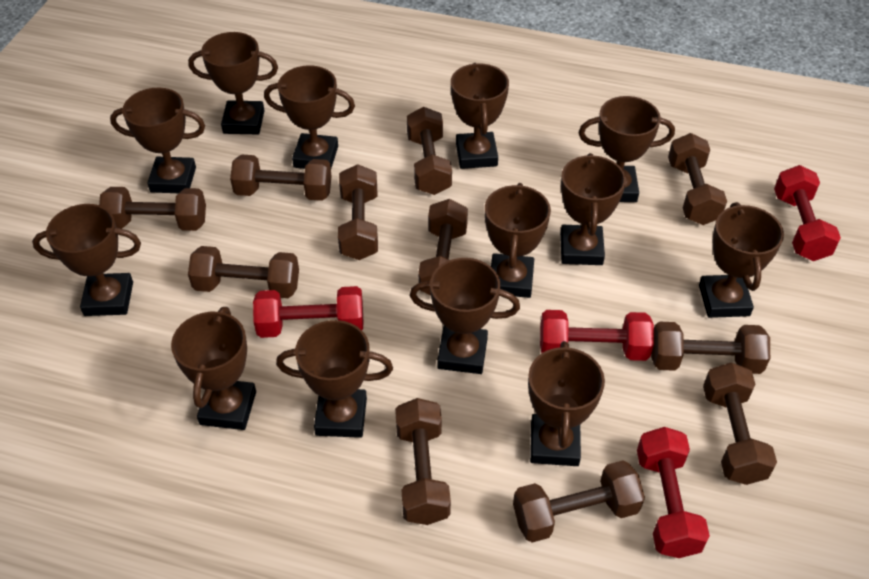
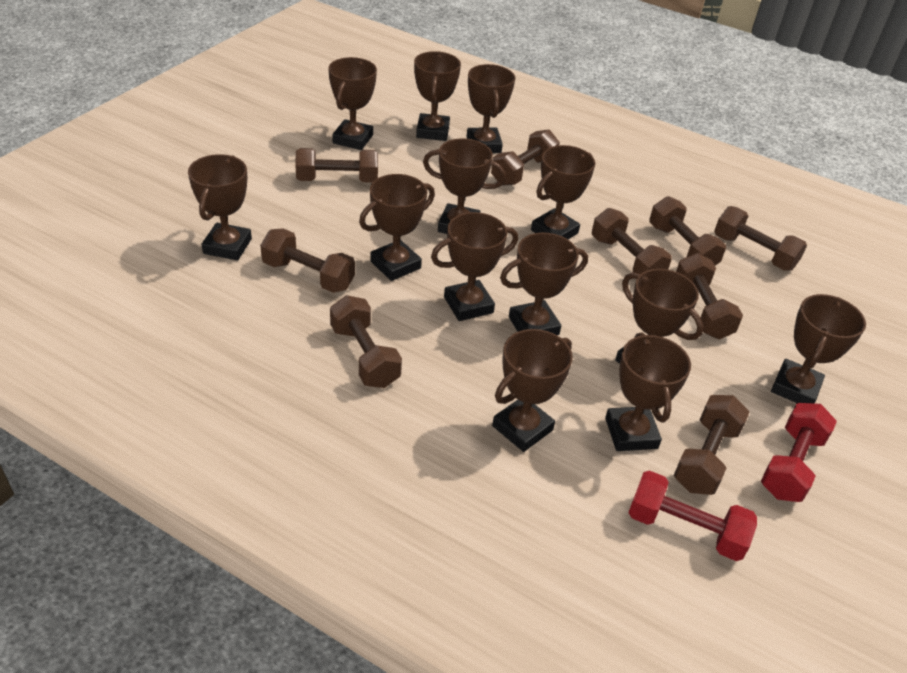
brown dumbbell: 11 -> 9
red dumbbell: 4 -> 2

